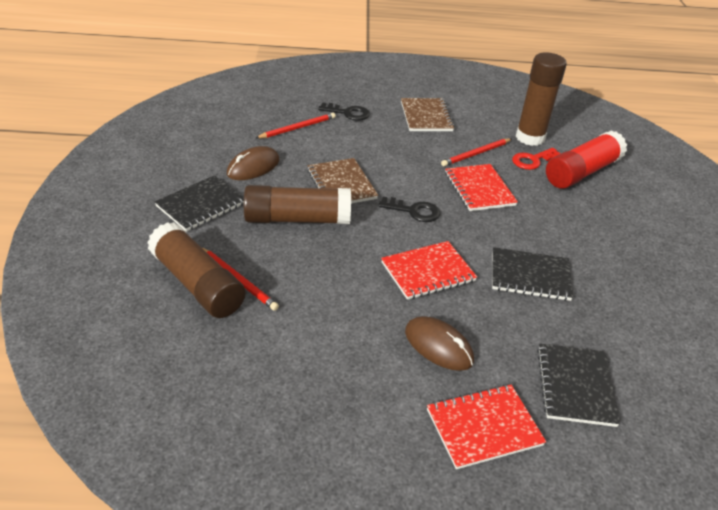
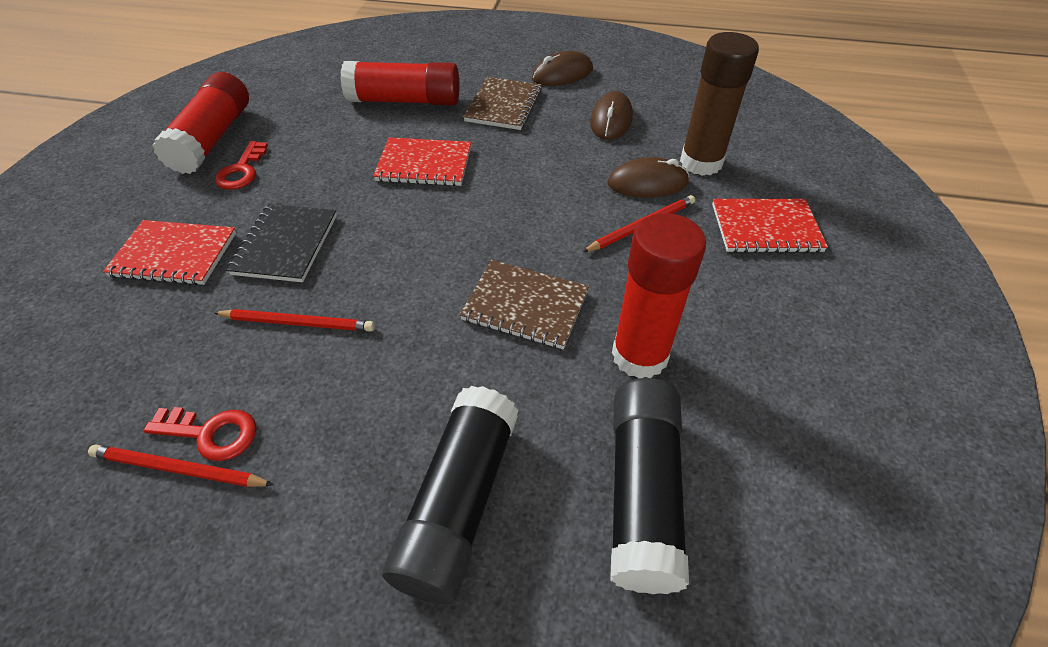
black glue stick: 0 -> 2
black key: 2 -> 0
black notebook: 3 -> 1
brown glue stick: 3 -> 1
brown mouse: 2 -> 3
red glue stick: 1 -> 3
red key: 1 -> 2

